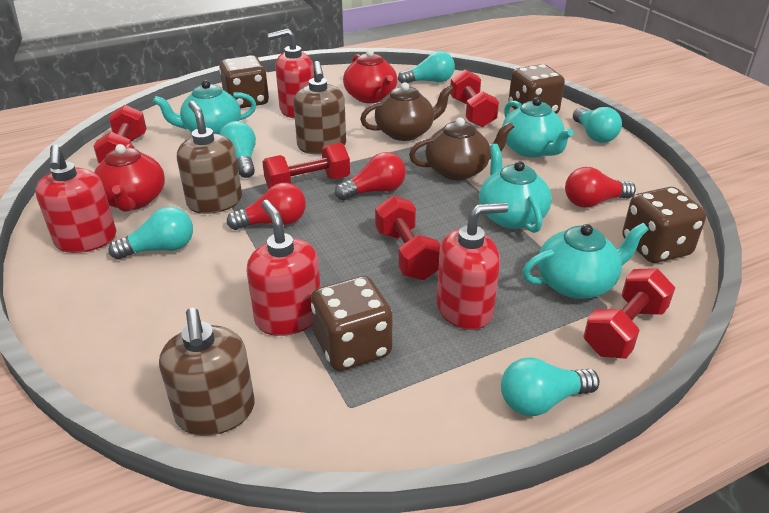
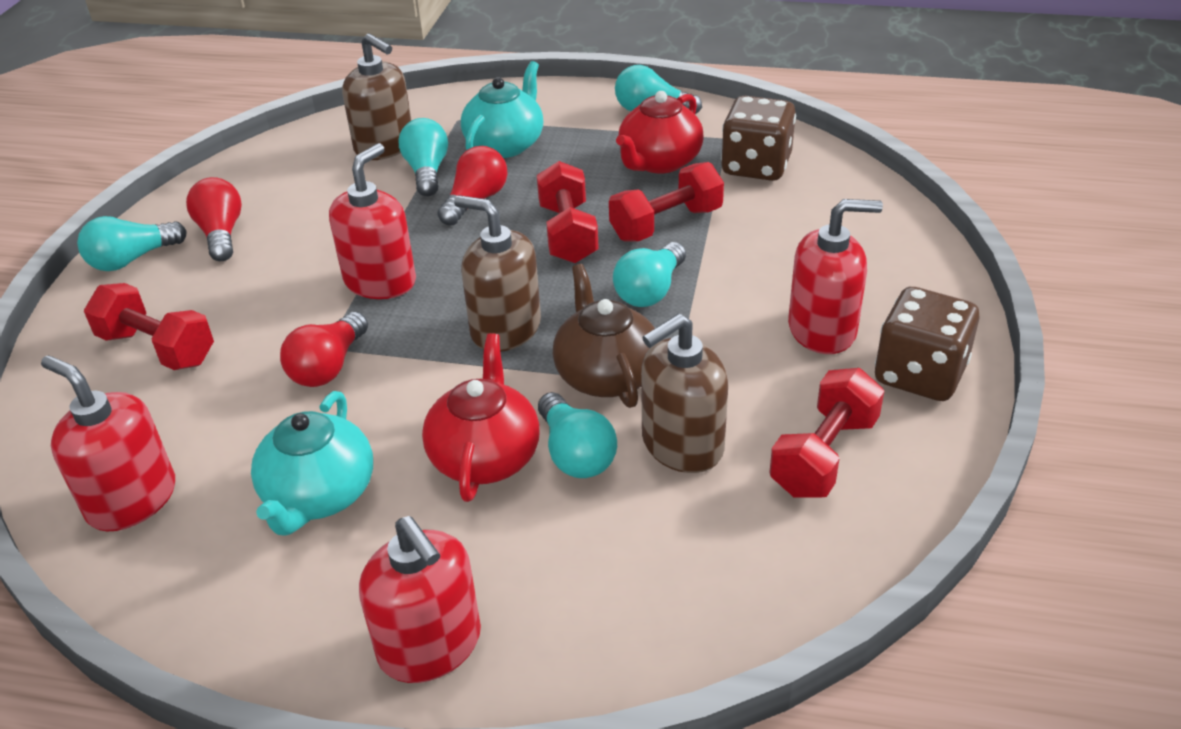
brown dice: 4 -> 2
brown teapot: 2 -> 1
red dumbbell: 5 -> 4
turquoise teapot: 4 -> 2

